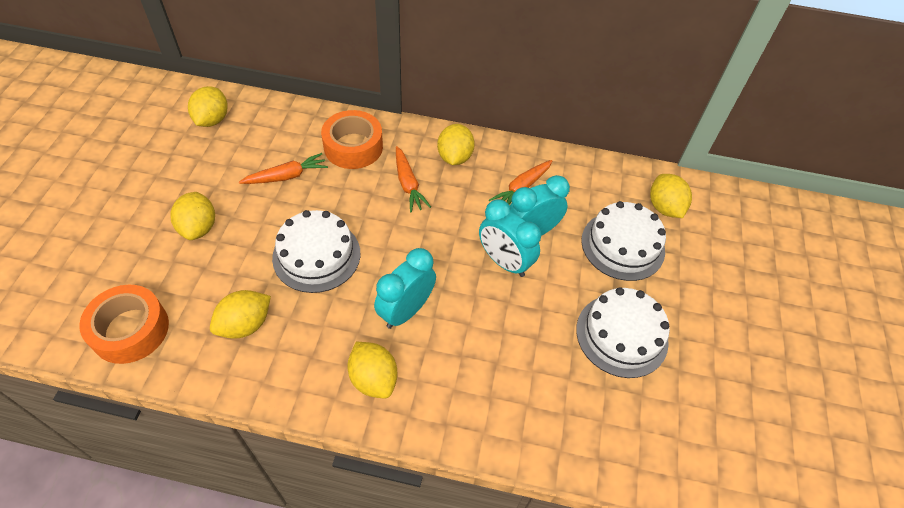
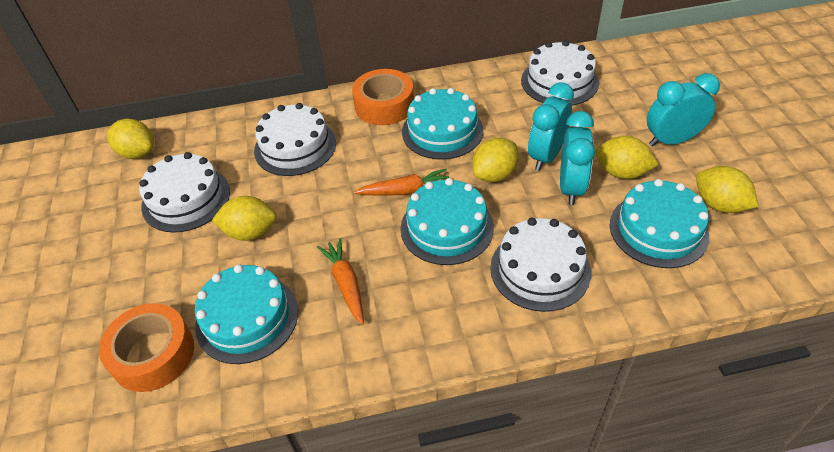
orange carrot: 3 -> 2
turquoise cake: 0 -> 4
white cake: 3 -> 4
yellow lemon: 6 -> 5

